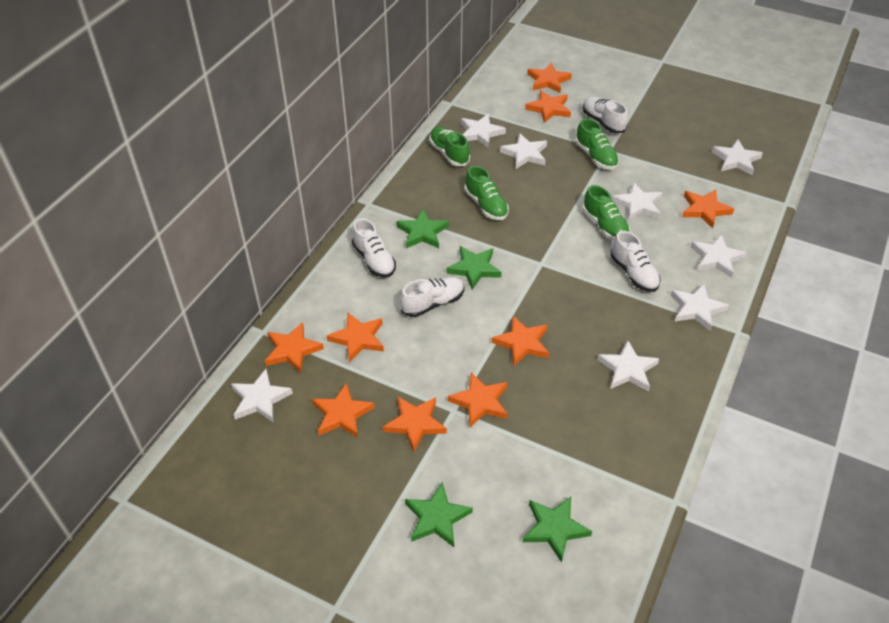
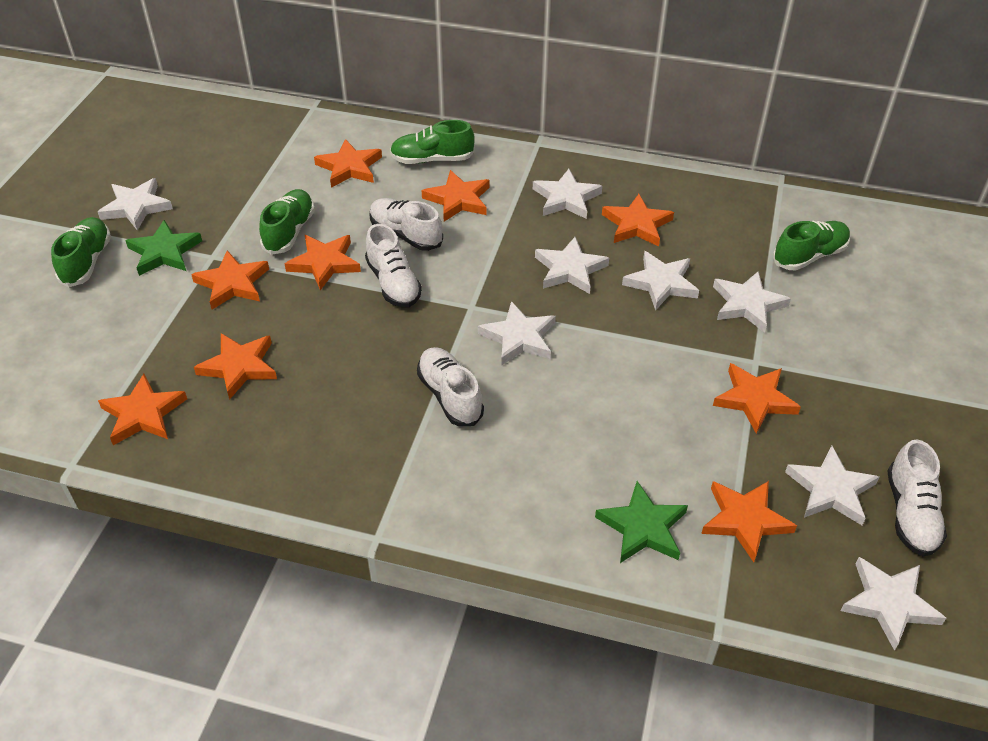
green star: 4 -> 2

